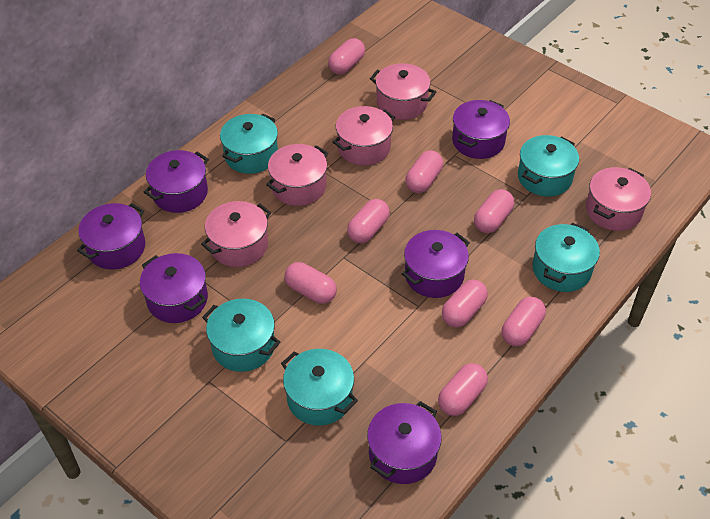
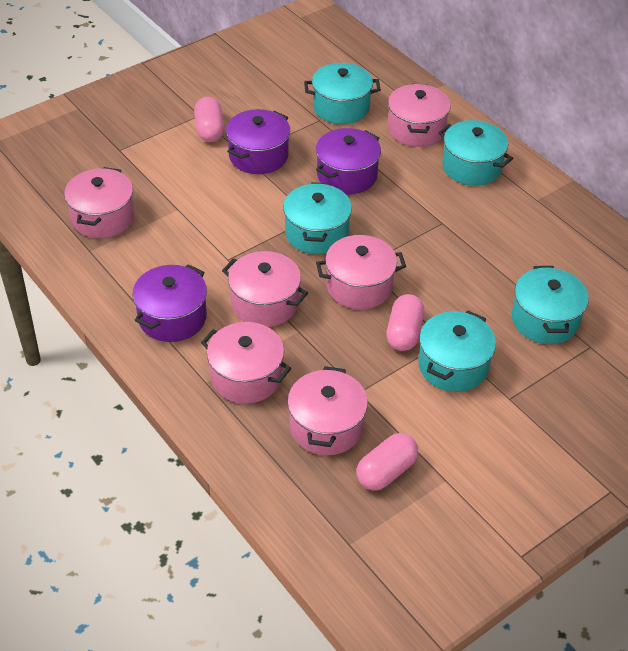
pink capsule: 8 -> 3
pink pot: 5 -> 6
purple pot: 6 -> 3

